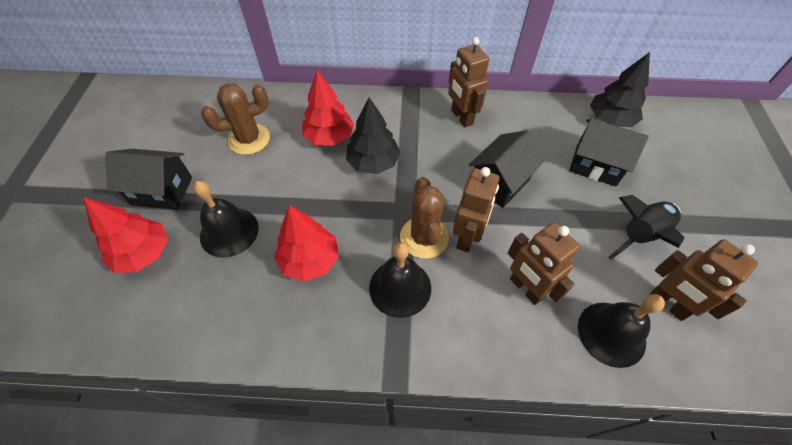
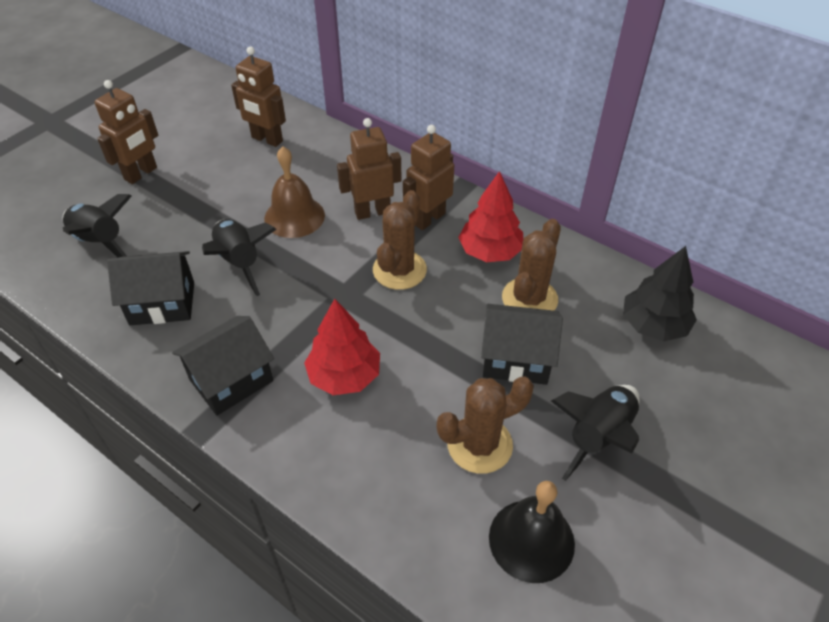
black bell: 3 -> 1
black rocket: 1 -> 3
black tree: 2 -> 1
brown bell: 0 -> 1
brown cactus: 2 -> 3
red tree: 3 -> 2

